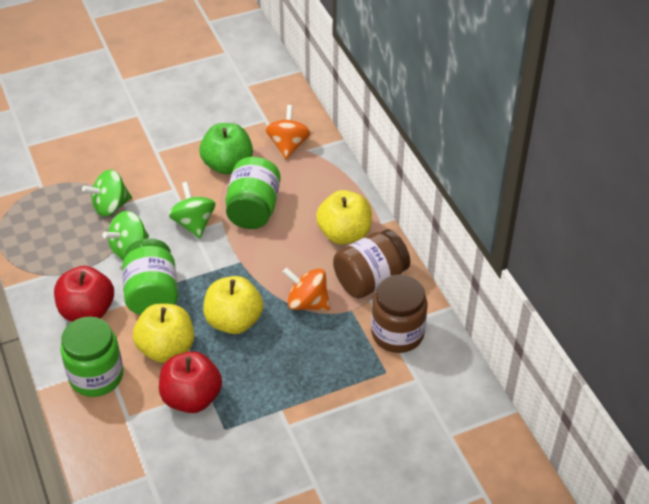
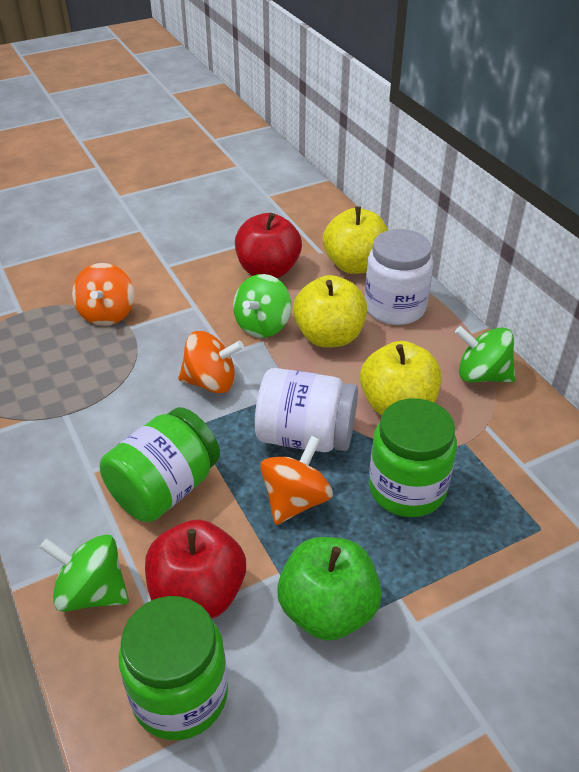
brown jar: 2 -> 0
orange spinning top: 2 -> 3
white jar: 0 -> 2

